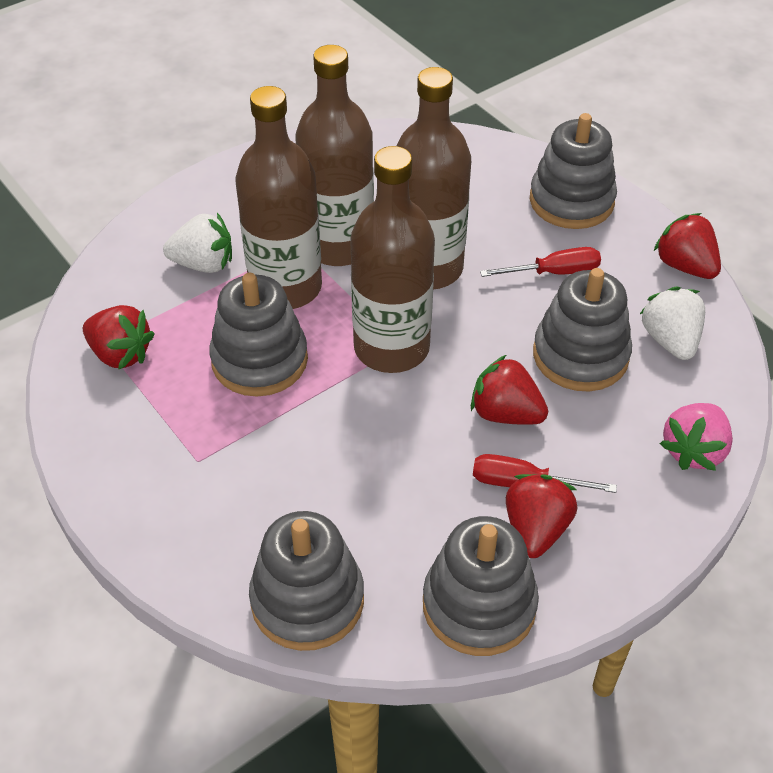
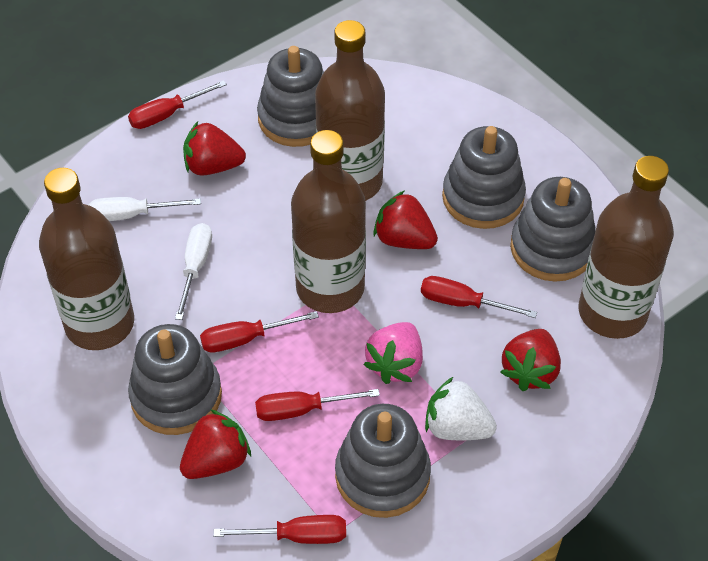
red screwdriver: 2 -> 5
white screwdriver: 0 -> 2
white strawberry: 2 -> 1

